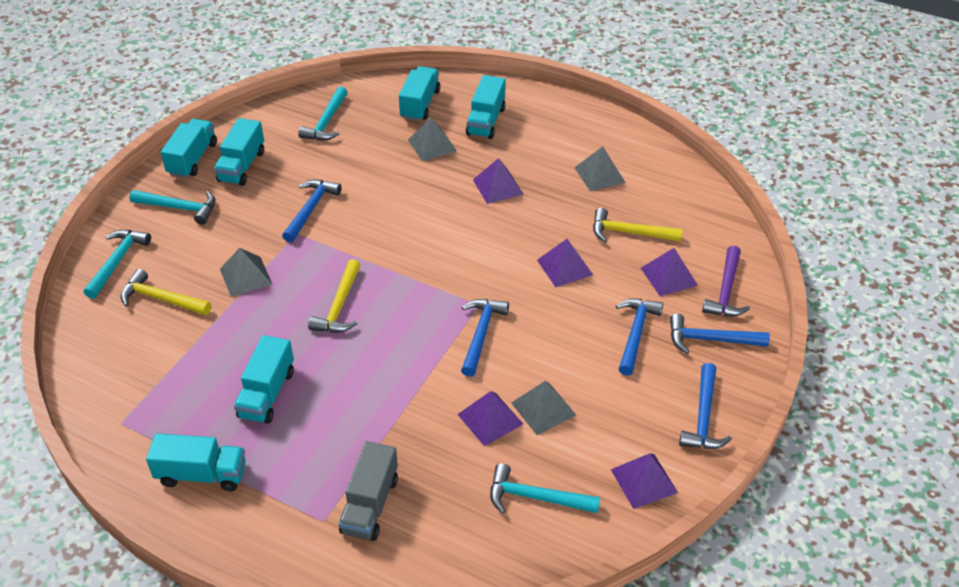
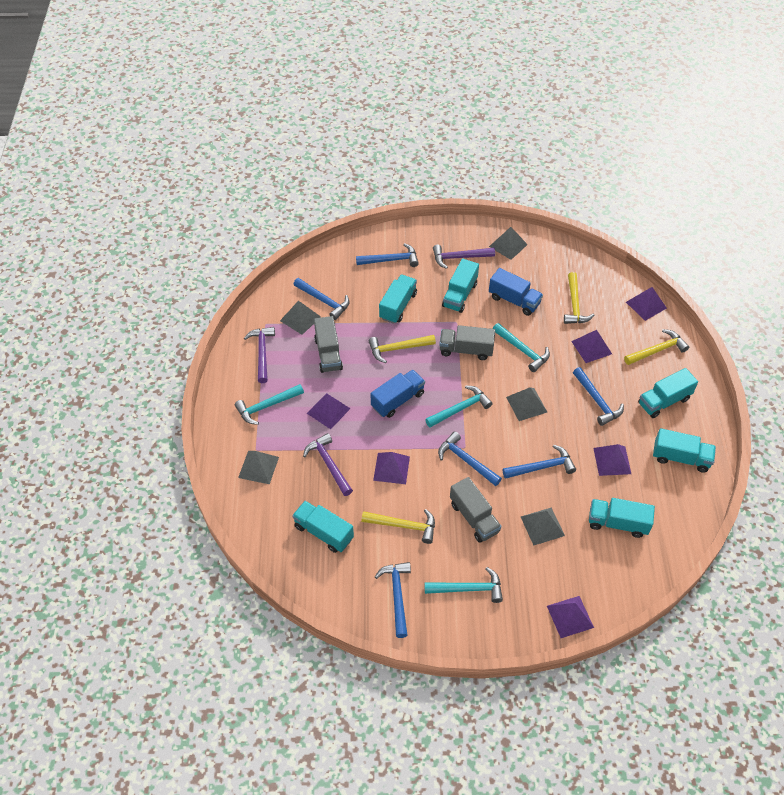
blue hammer: 5 -> 6
blue truck: 0 -> 2
grey pyramid: 4 -> 5
grey truck: 1 -> 3
purple hammer: 1 -> 3
purple pyramid: 5 -> 6
yellow hammer: 3 -> 4

